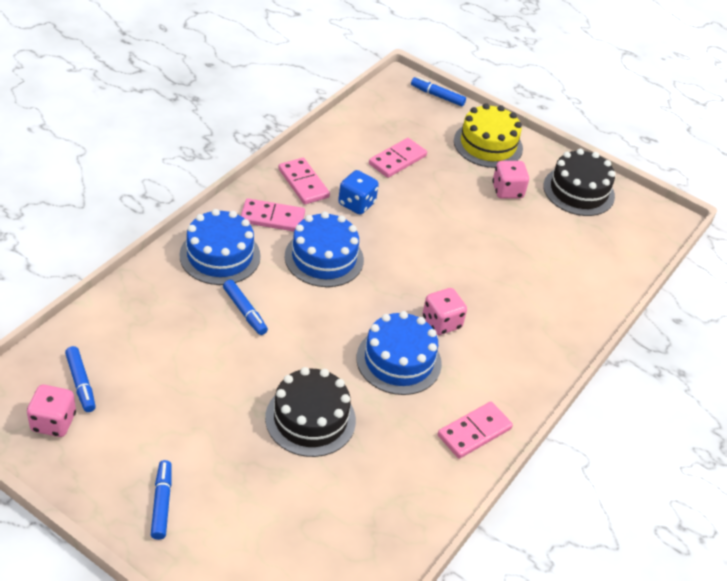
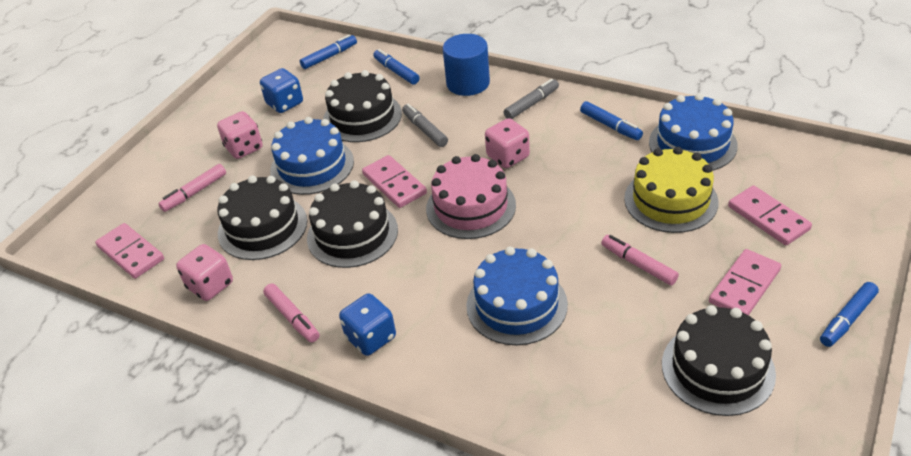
black cake: 2 -> 4
blue cylinder: 0 -> 1
blue dice: 1 -> 2
grey marker: 0 -> 2
pink cake: 0 -> 1
pink marker: 0 -> 3

